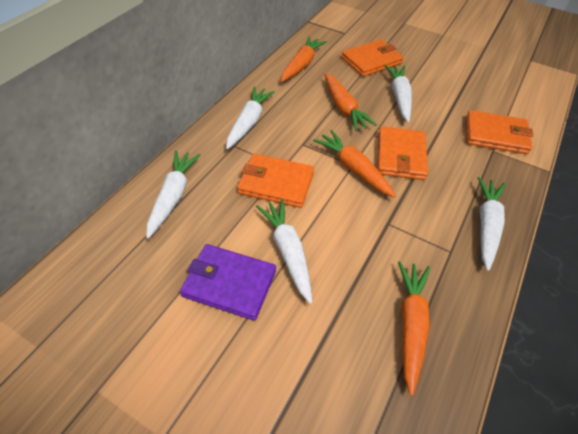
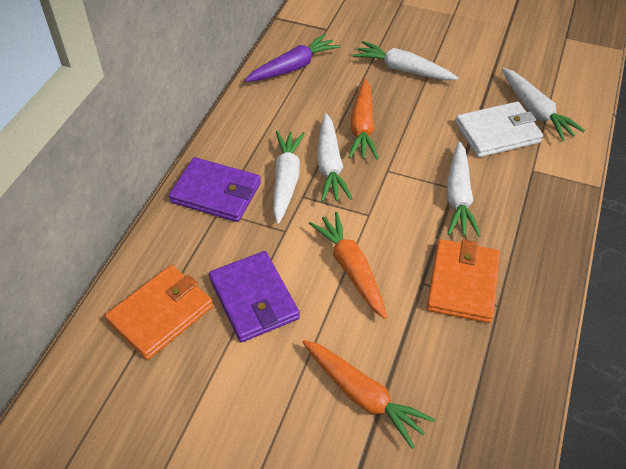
orange carrot: 4 -> 3
orange wallet: 4 -> 2
purple carrot: 0 -> 1
purple wallet: 1 -> 2
white wallet: 0 -> 1

